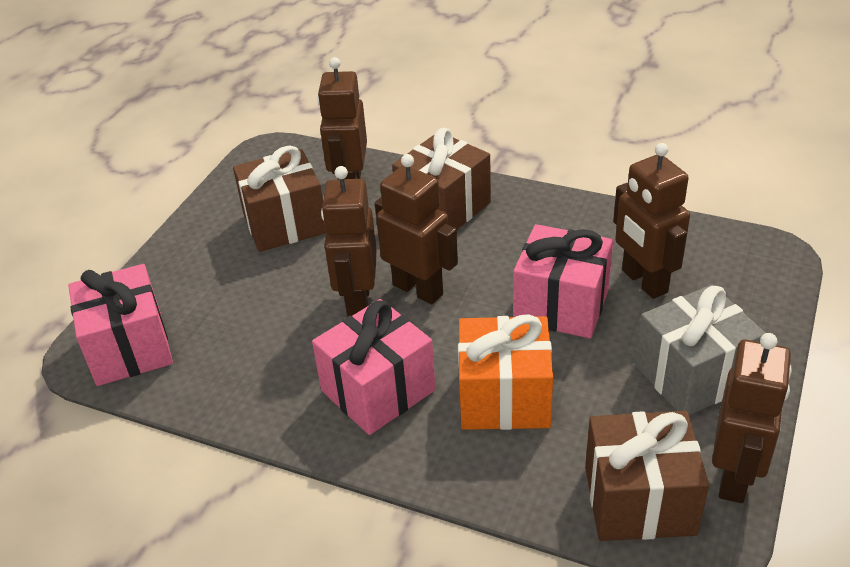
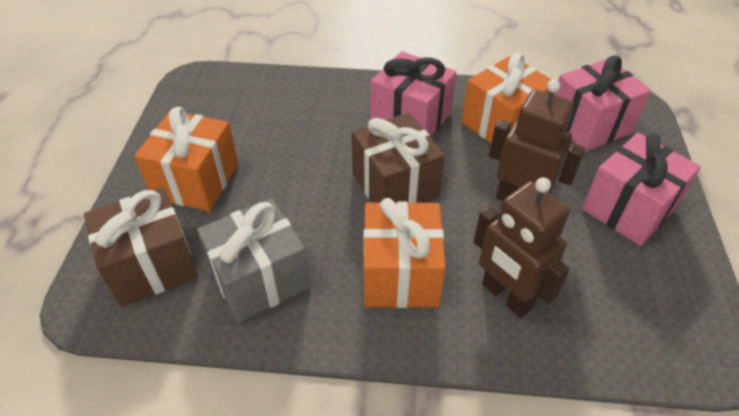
brown gift: 3 -> 2
brown robot: 5 -> 2
orange gift: 1 -> 3

